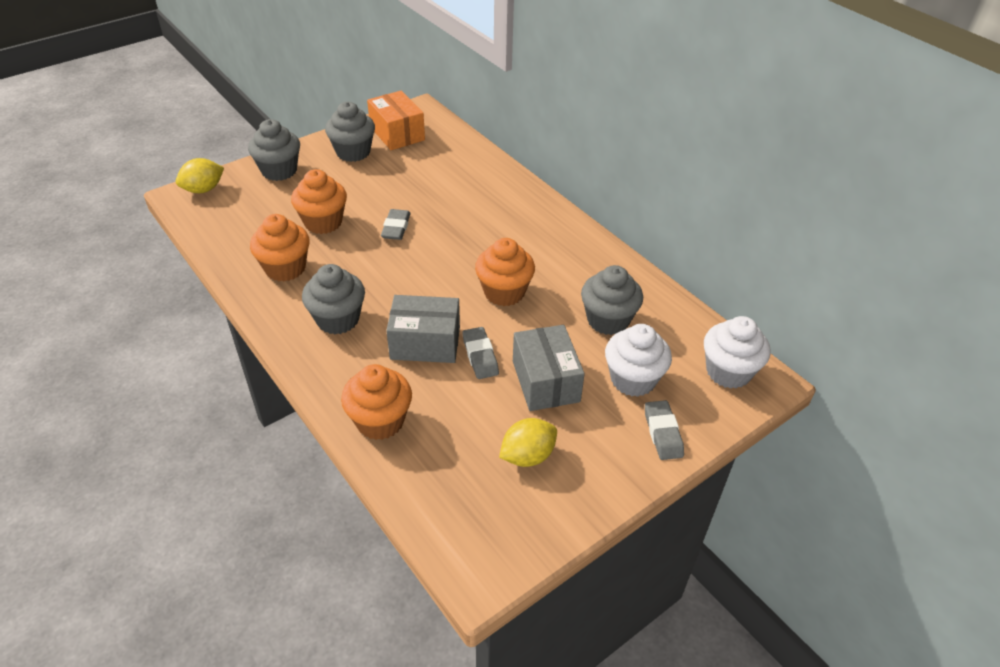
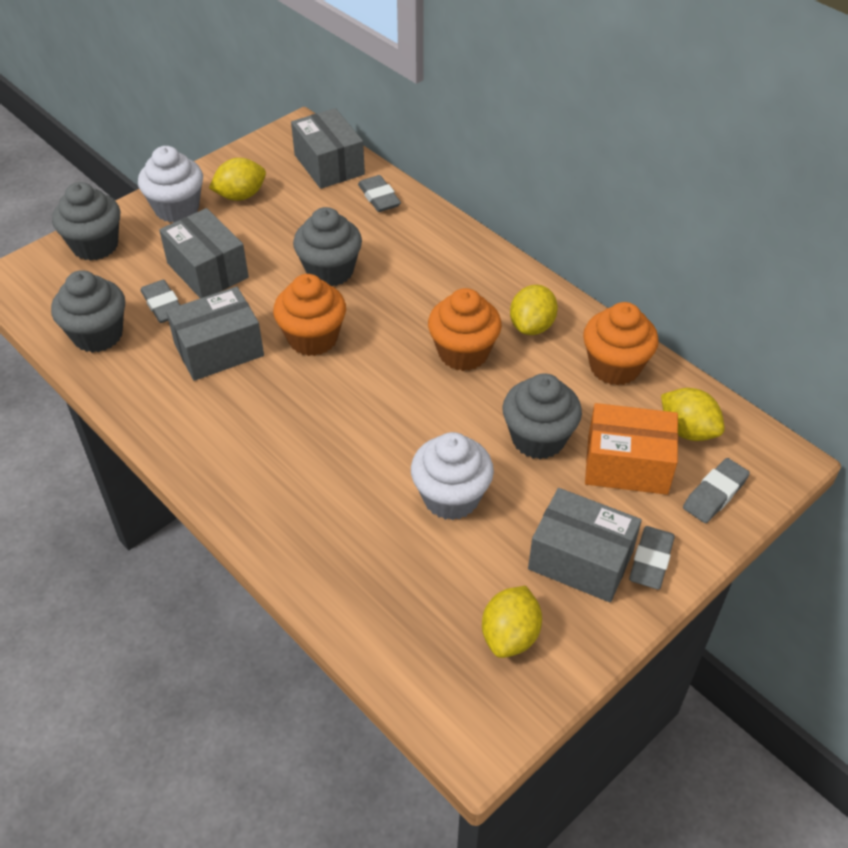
grey box: 2 -> 4
grey eraser: 3 -> 4
orange cupcake: 4 -> 3
yellow lemon: 2 -> 4

